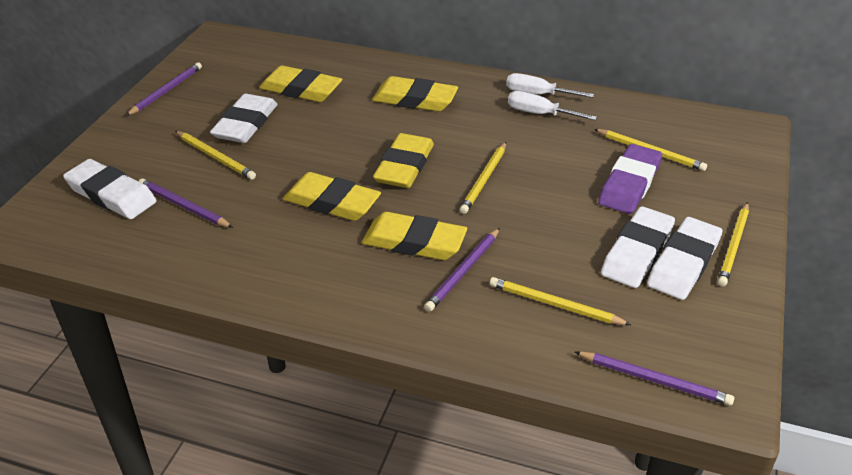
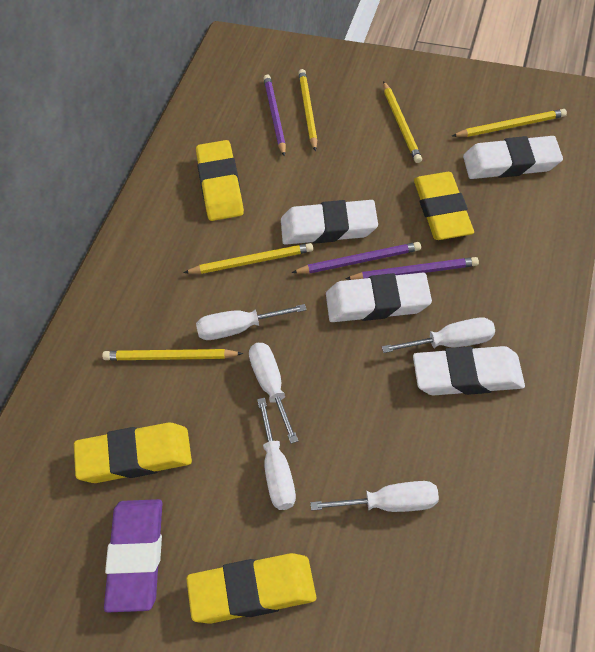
purple pencil: 4 -> 3
white screwdriver: 2 -> 5
yellow eraser: 5 -> 4

